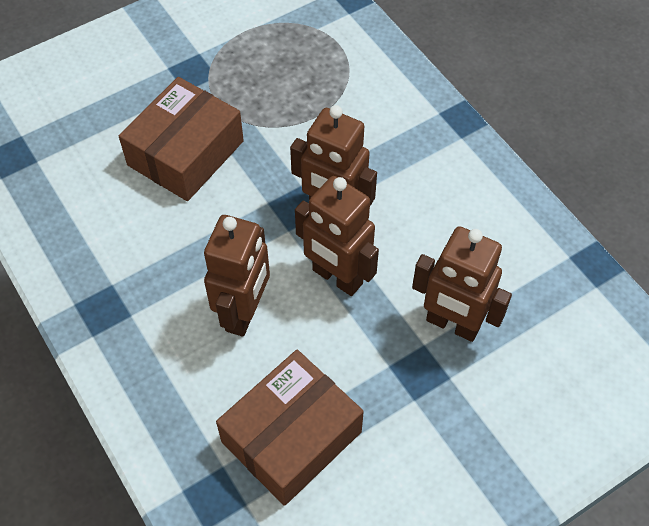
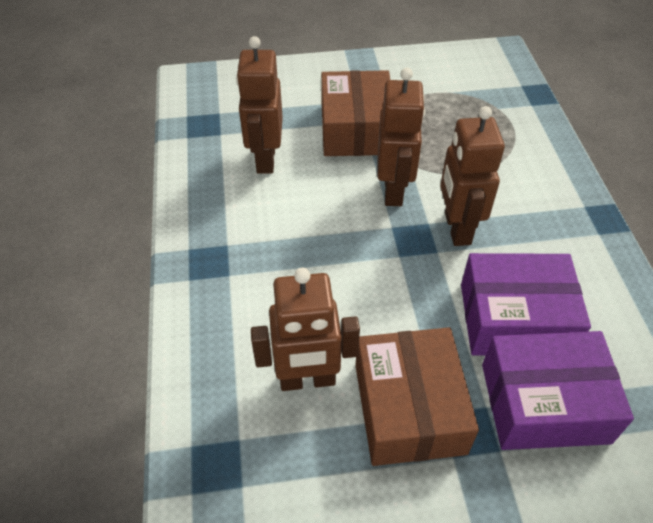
purple box: 0 -> 2

